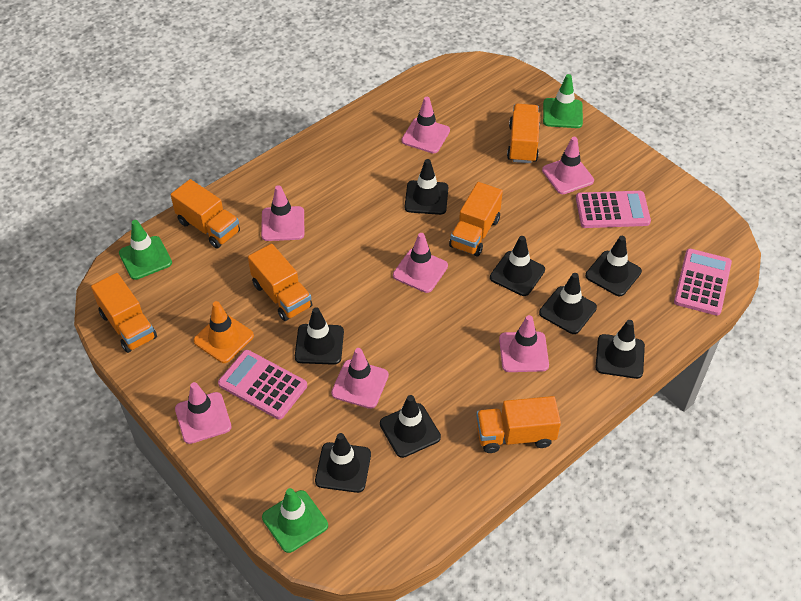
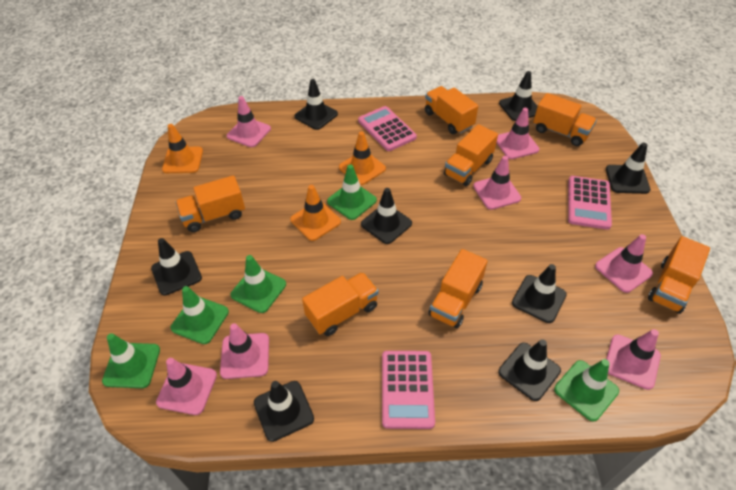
green traffic cone: 3 -> 5
orange traffic cone: 1 -> 3
orange truck: 6 -> 7

